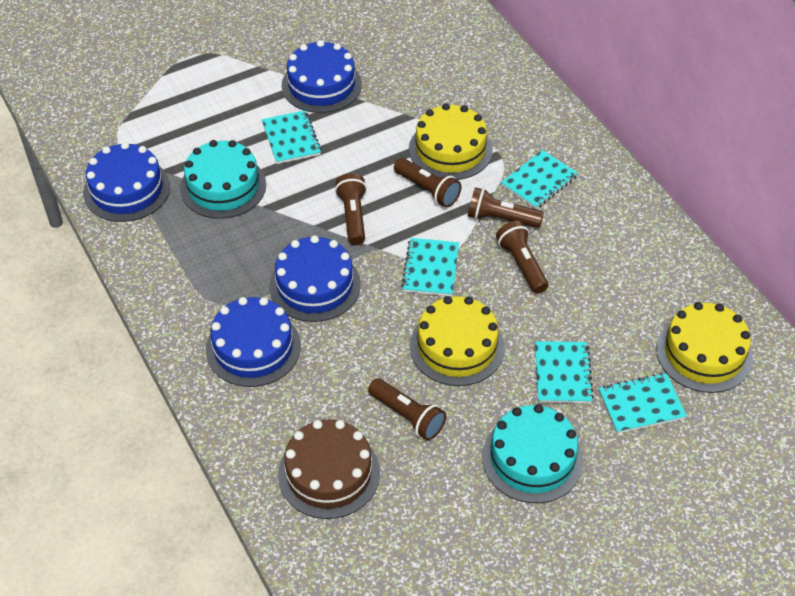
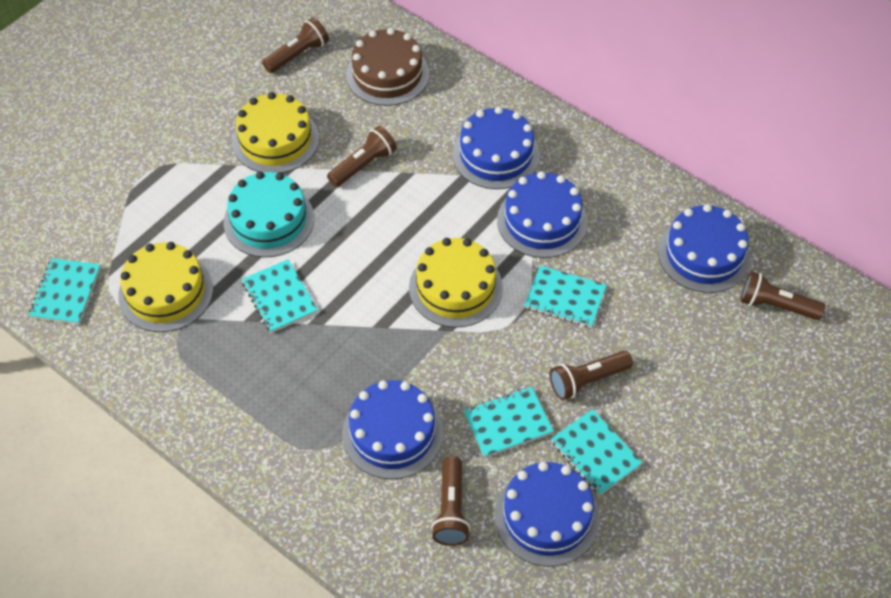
blue cake: 4 -> 5
turquoise cake: 2 -> 1

